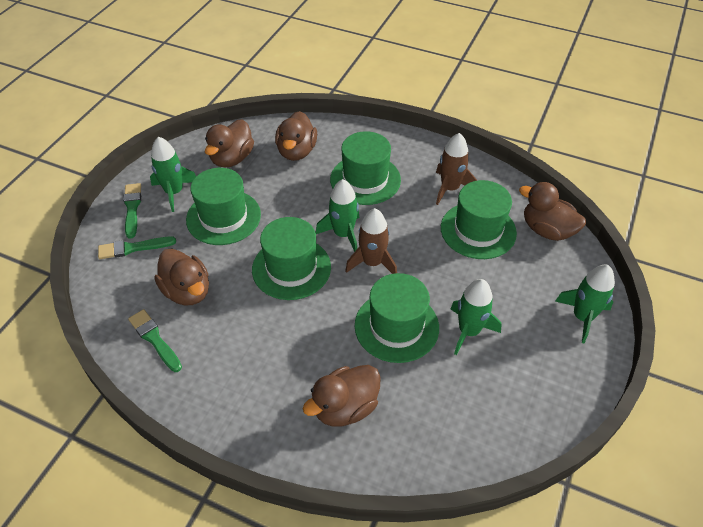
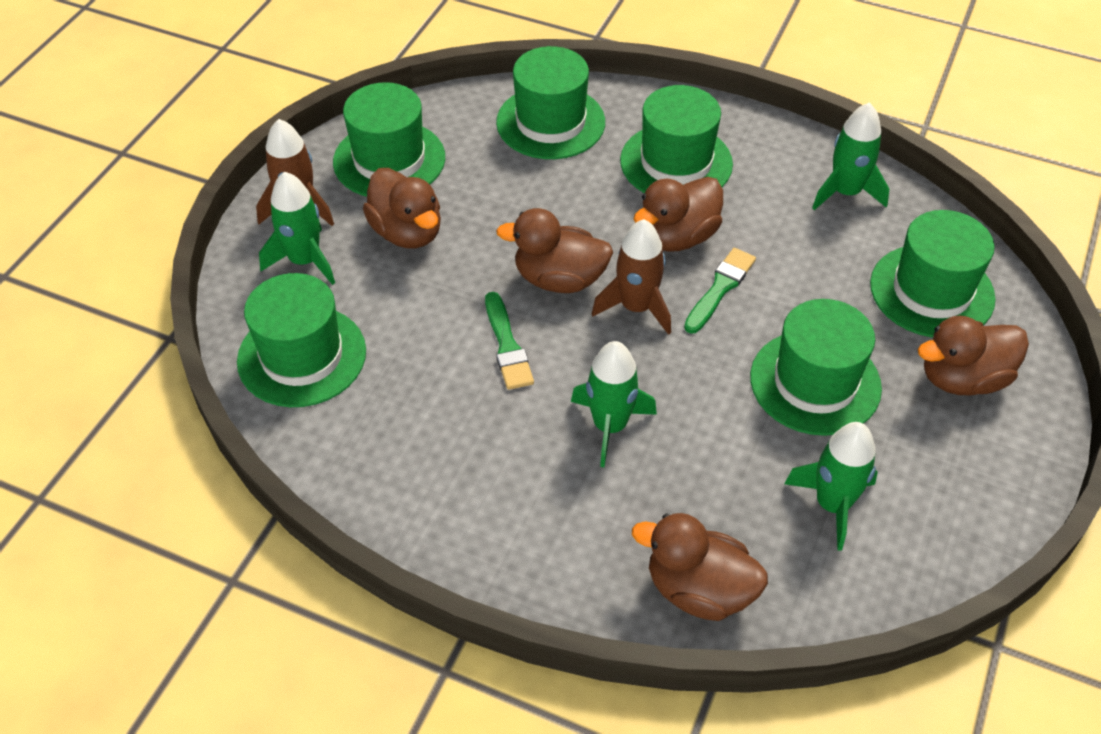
green brush: 3 -> 2
green hat: 5 -> 6

